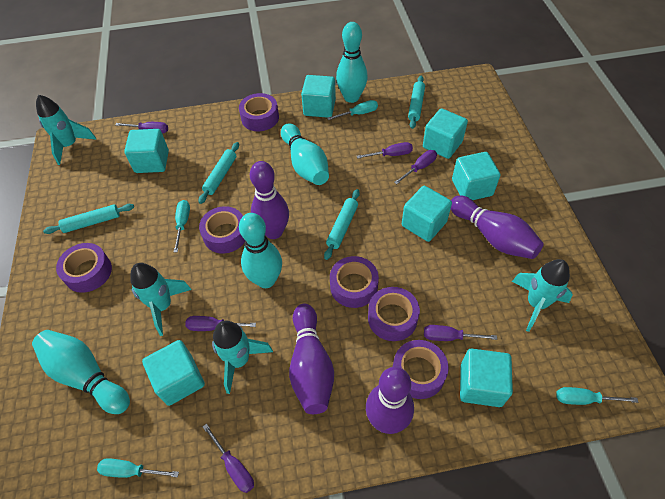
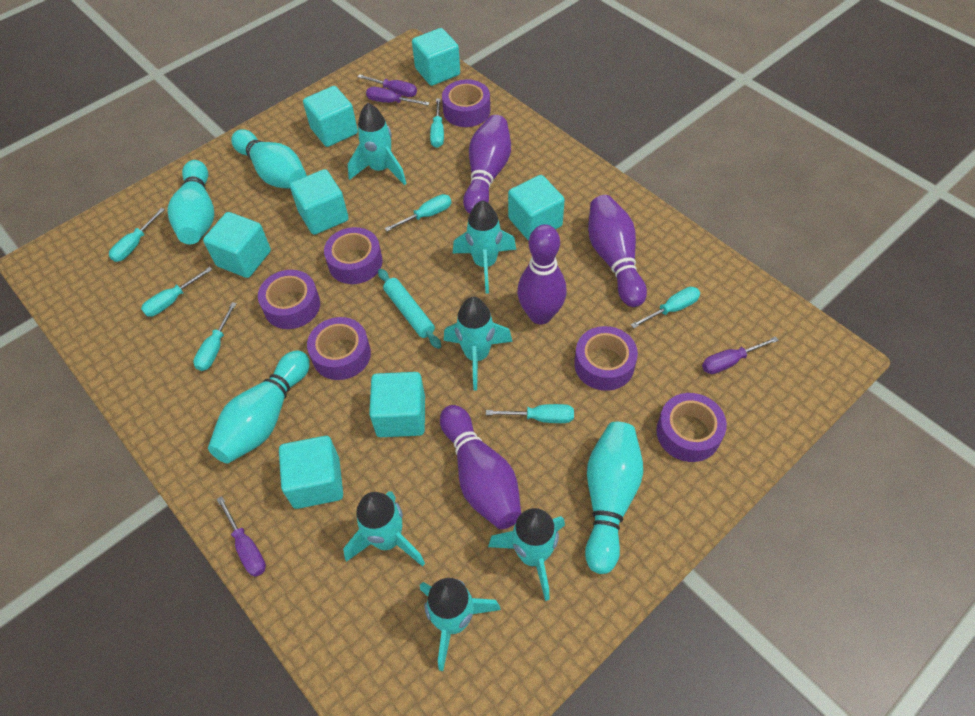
purple screwdriver: 6 -> 4
turquoise rocket: 4 -> 6
turquoise rolling pin: 4 -> 1
turquoise screwdriver: 4 -> 7

